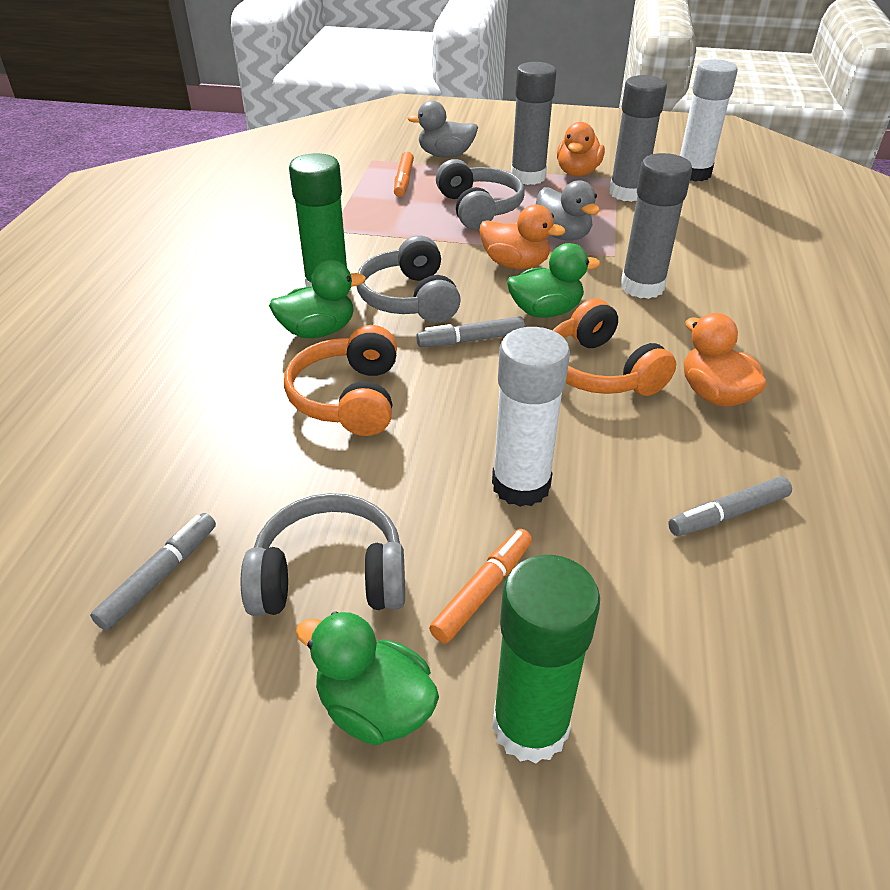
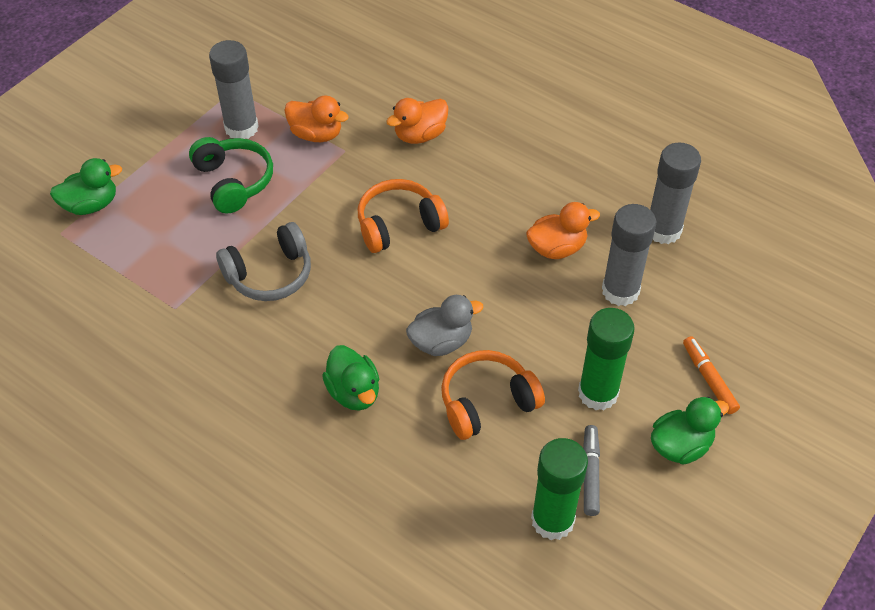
green headphones: 0 -> 1
grey duck: 2 -> 1
grey headphones: 3 -> 1
grey marker: 3 -> 1
orange marker: 2 -> 1
white glue stick: 2 -> 0

